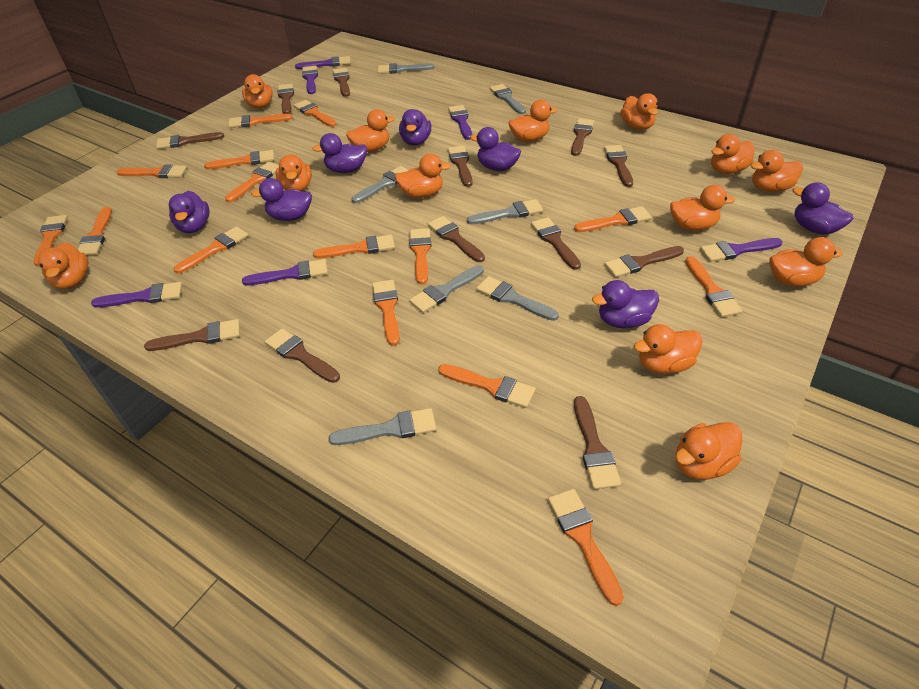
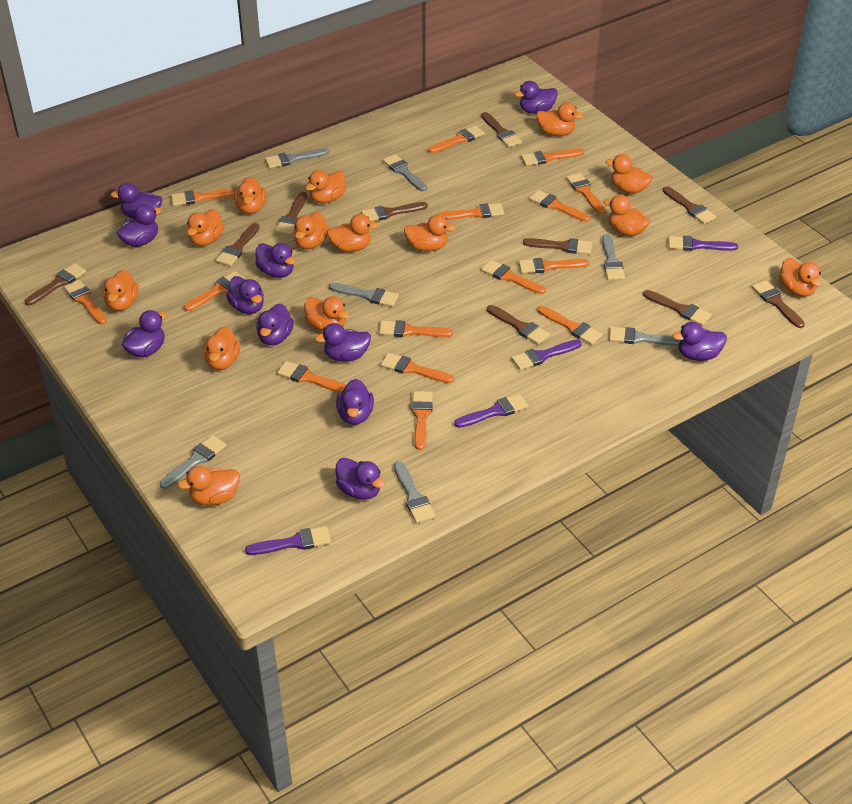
brown brush: 12 -> 10
orange duck: 13 -> 14
purple brush: 6 -> 4
purple duck: 7 -> 11

